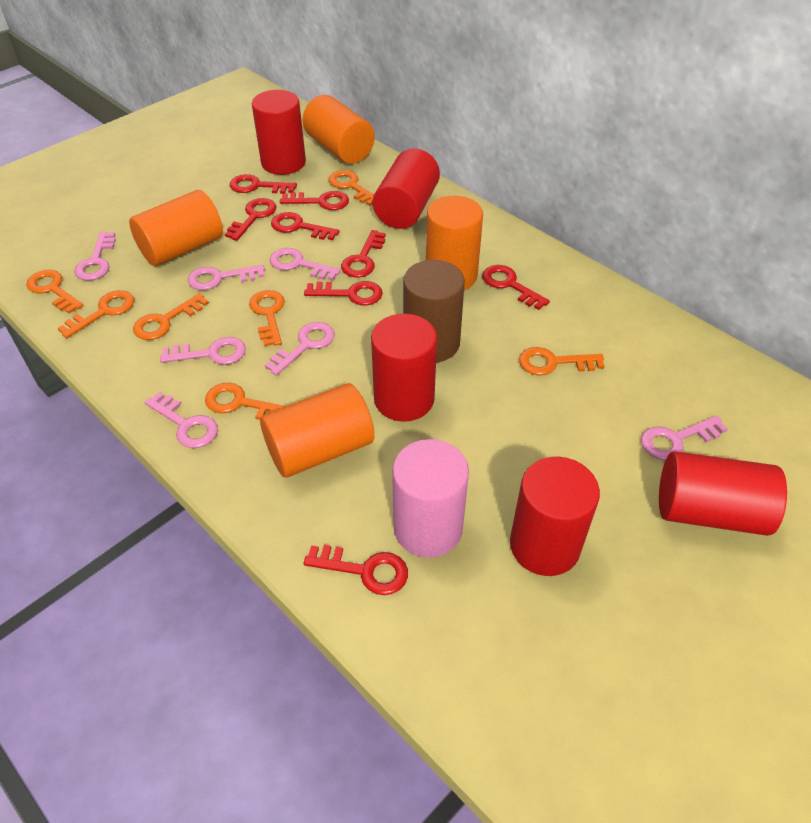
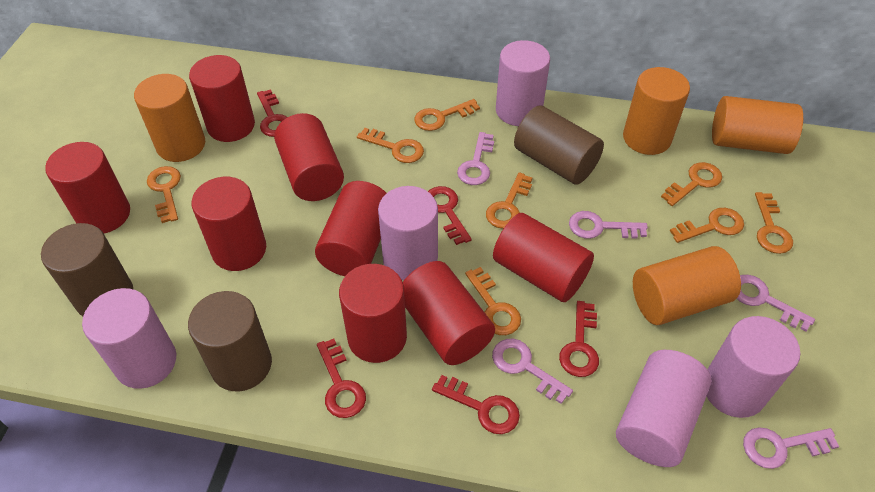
brown cylinder: 1 -> 3
orange key: 7 -> 8
pink cylinder: 1 -> 5
pink key: 7 -> 5
red cylinder: 5 -> 8
red key: 8 -> 5

